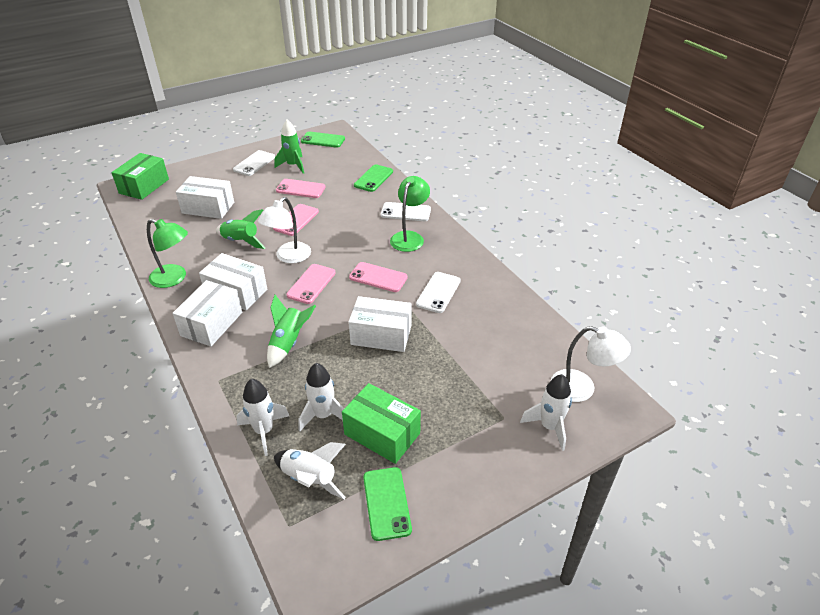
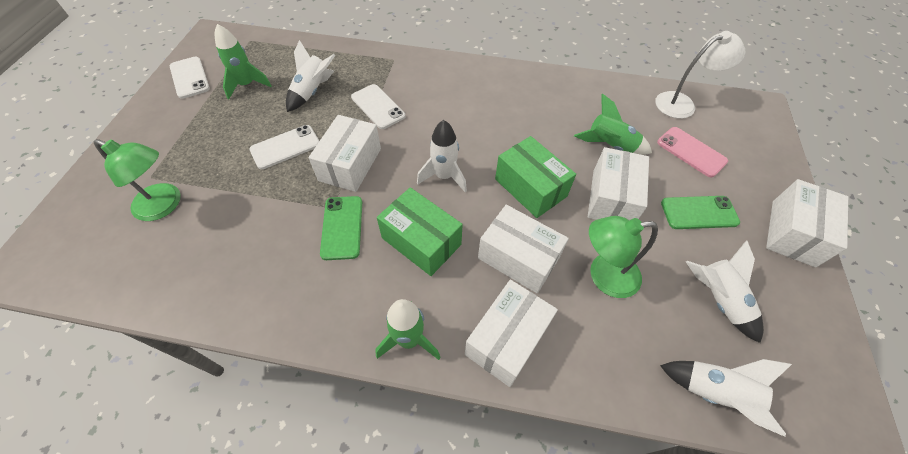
green phone: 3 -> 2
pink phone: 4 -> 1
white box: 4 -> 5
white lamp: 2 -> 1

